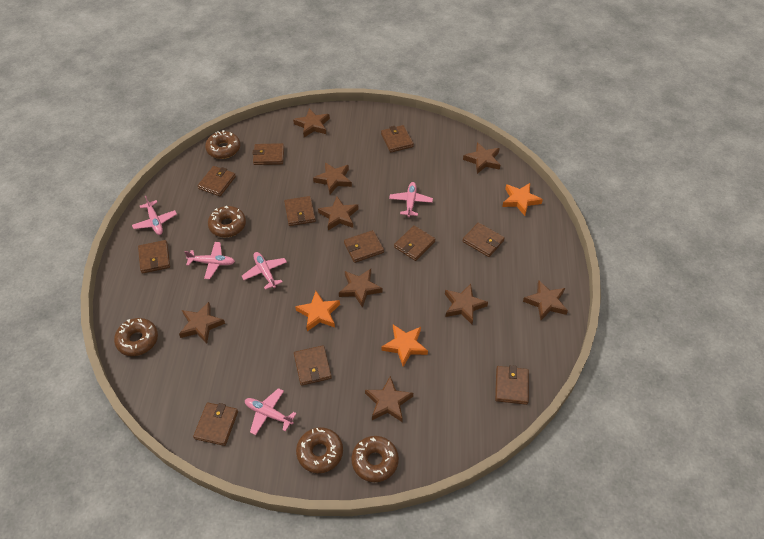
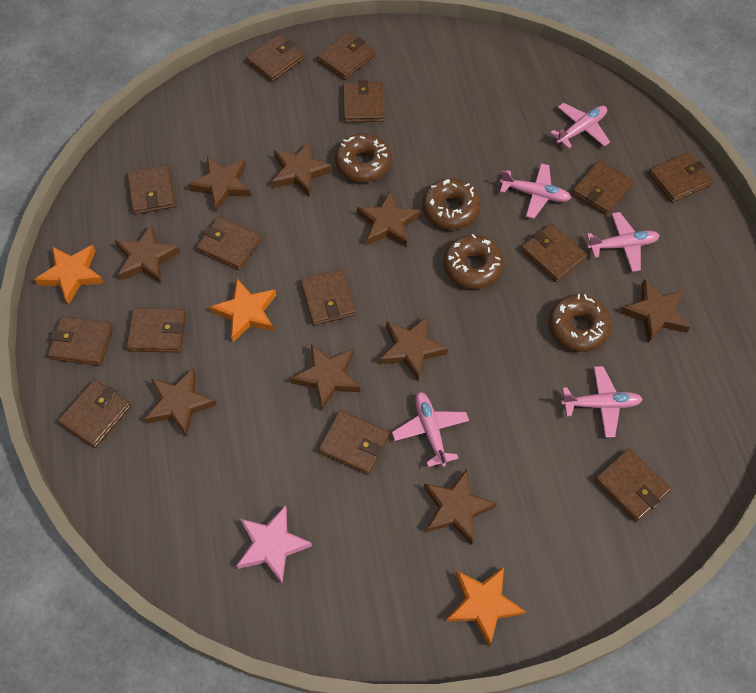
brown donut: 5 -> 4
brown wallet: 11 -> 14
pink star: 0 -> 1

